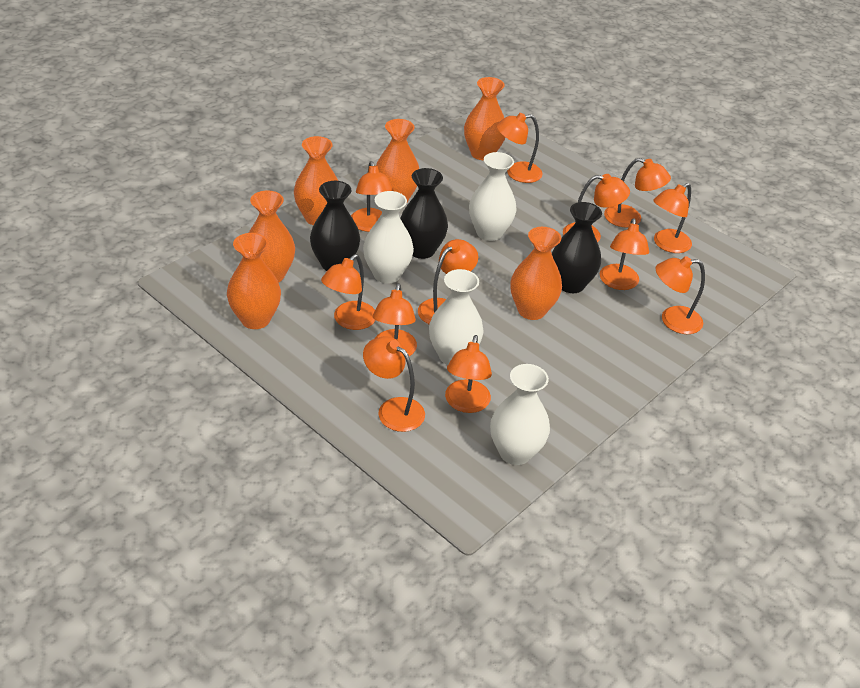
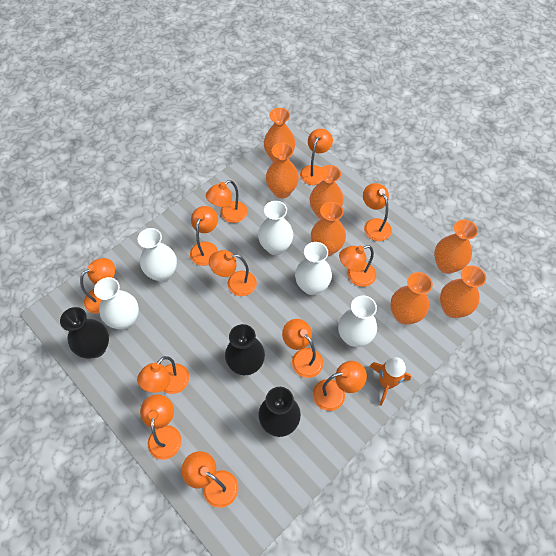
orange rocket: 0 -> 1
orange vase: 6 -> 7
white vase: 4 -> 5

